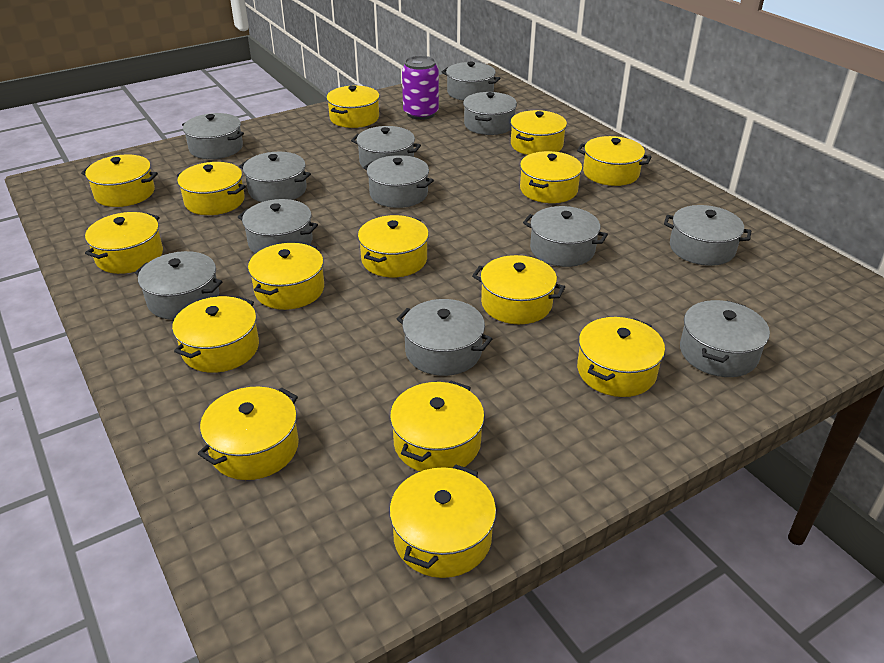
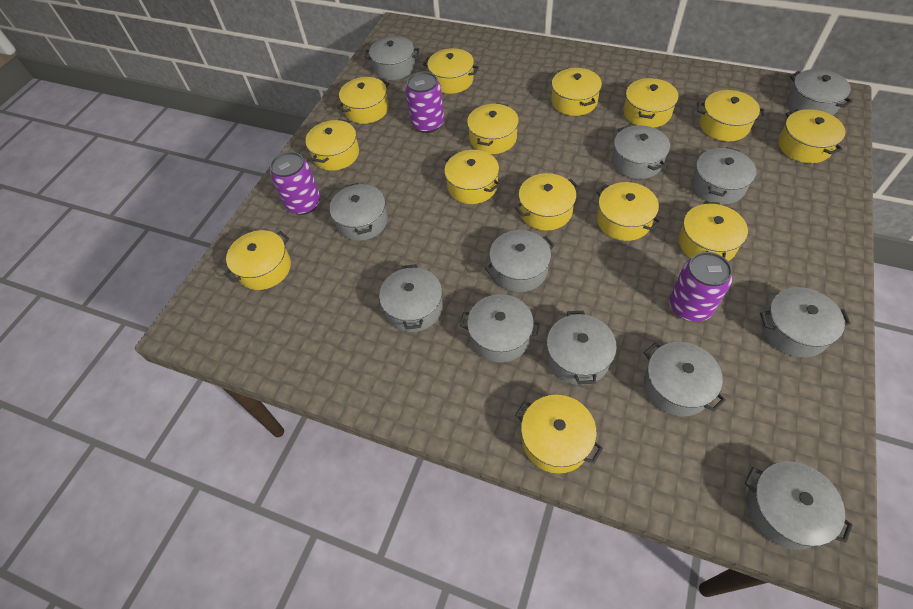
purple can: 1 -> 3
yellow pot: 15 -> 14

